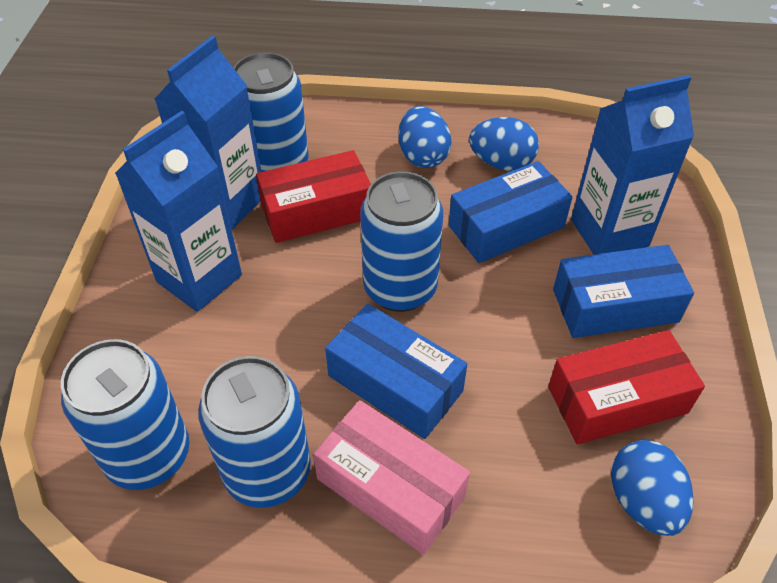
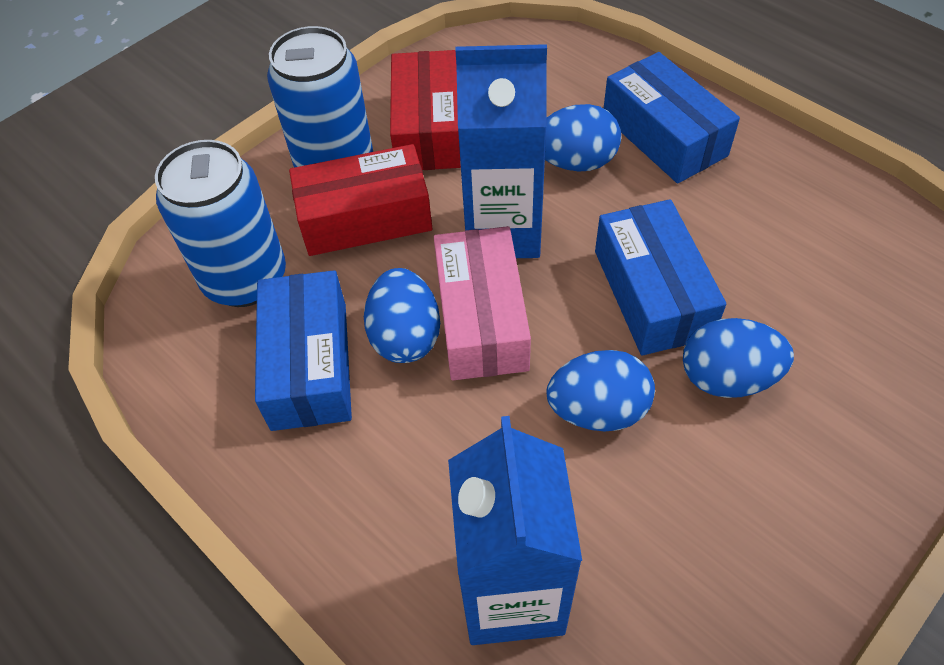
blue can: 4 -> 2
blue carton: 3 -> 2
blue egg: 3 -> 4

